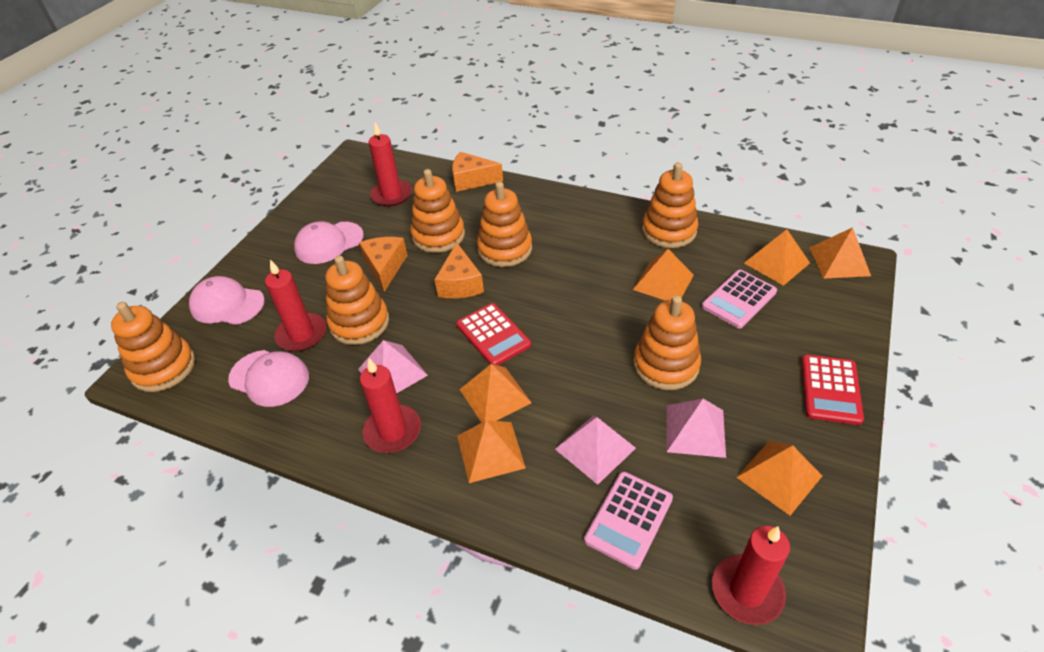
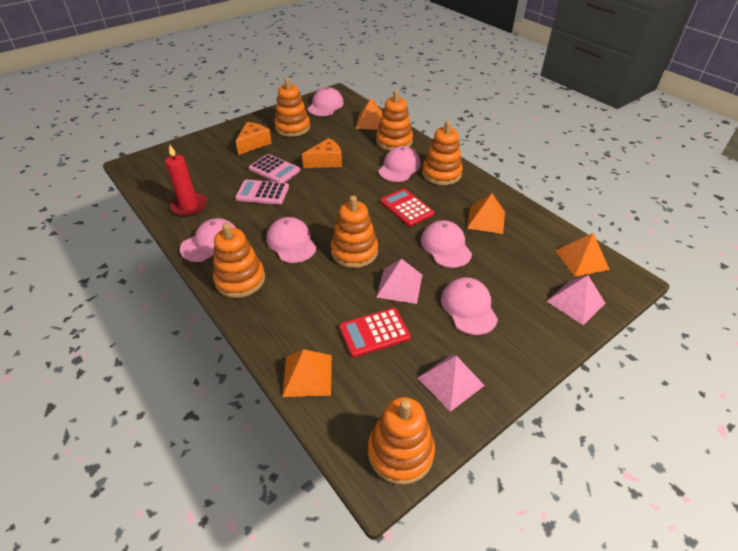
orange cheese: 3 -> 2
orange pyramid: 6 -> 4
pink cap: 3 -> 6
red candle: 4 -> 1

